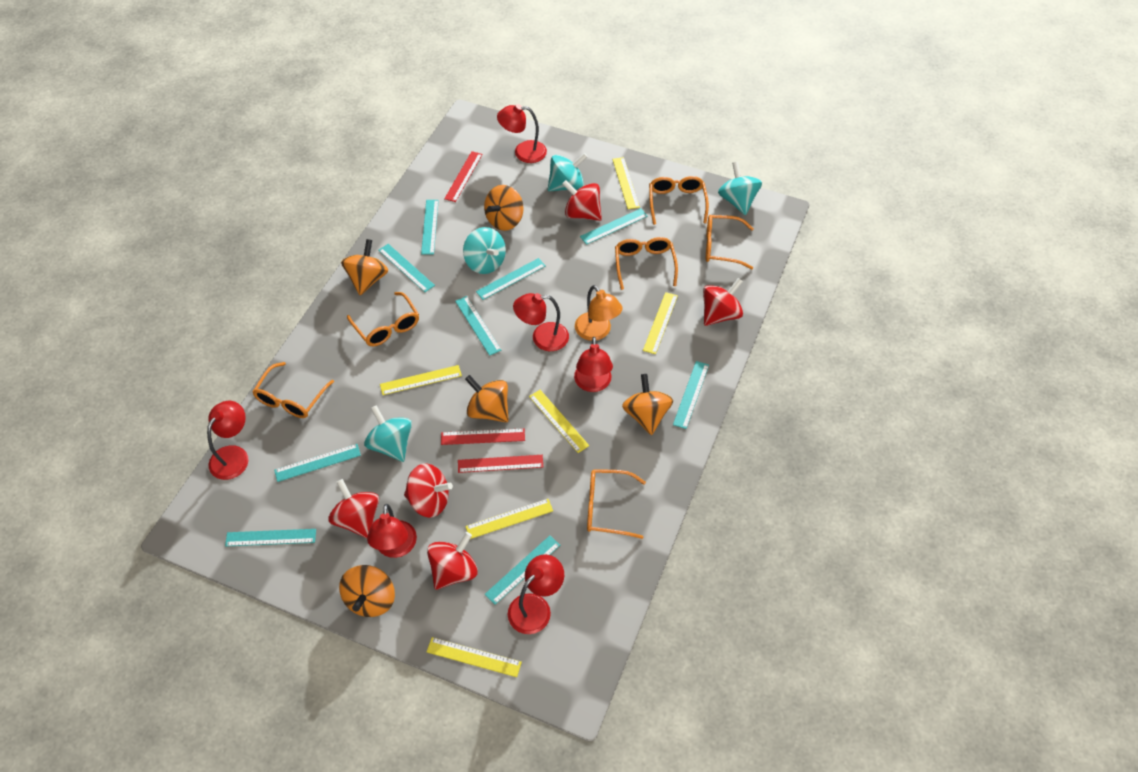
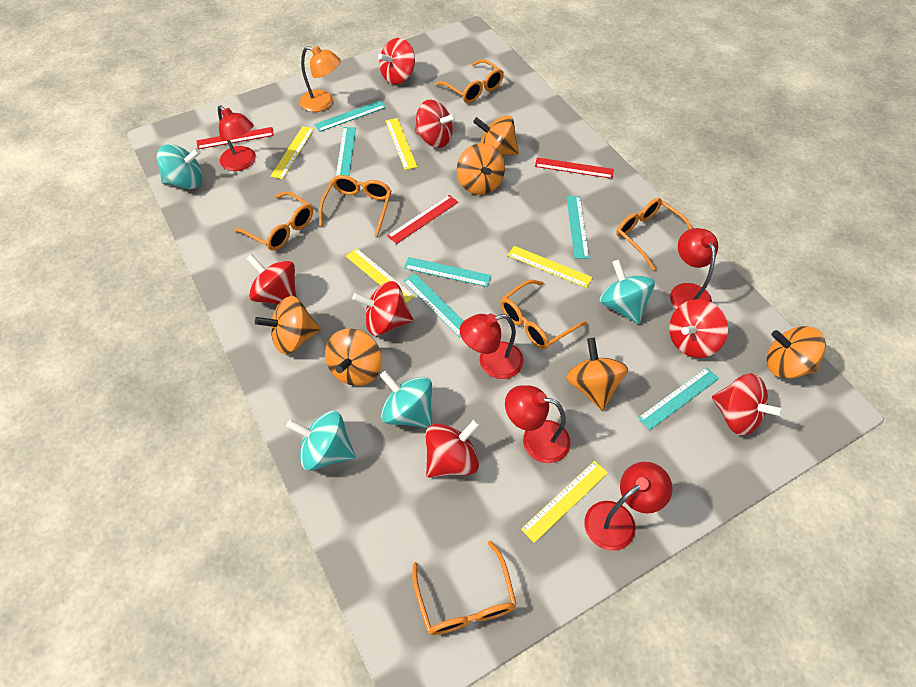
orange spinning top: 5 -> 6
red lamp: 6 -> 5
red spinning top: 5 -> 7
turquoise ruler: 9 -> 6
yellow ruler: 6 -> 5

